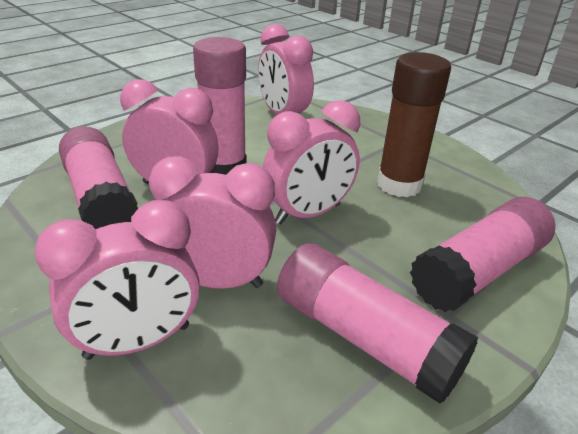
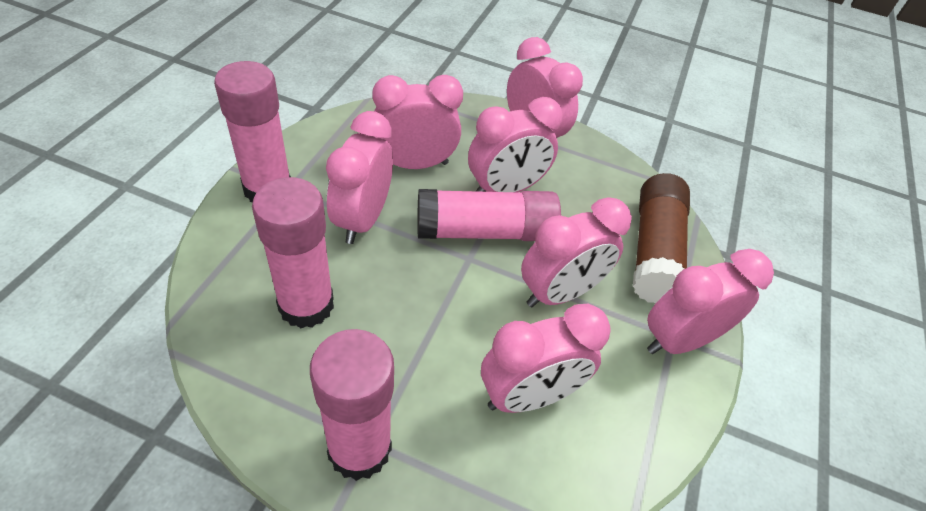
pink clock: 5 -> 7

